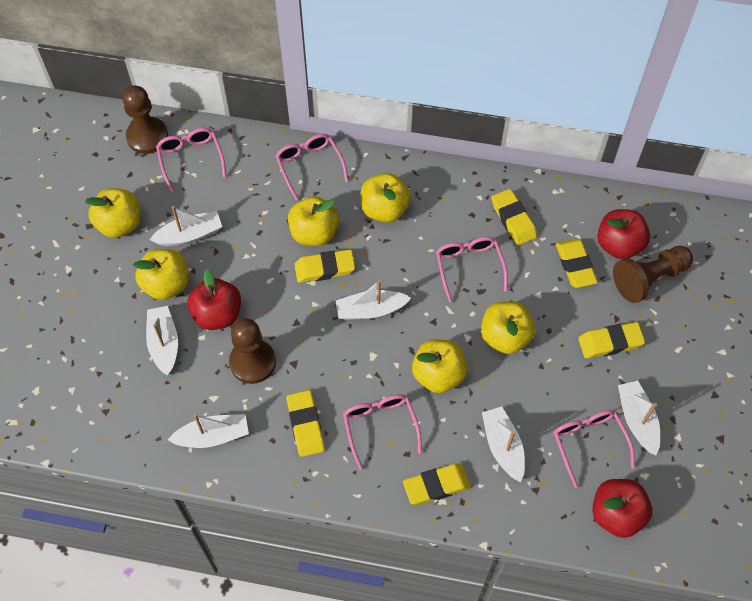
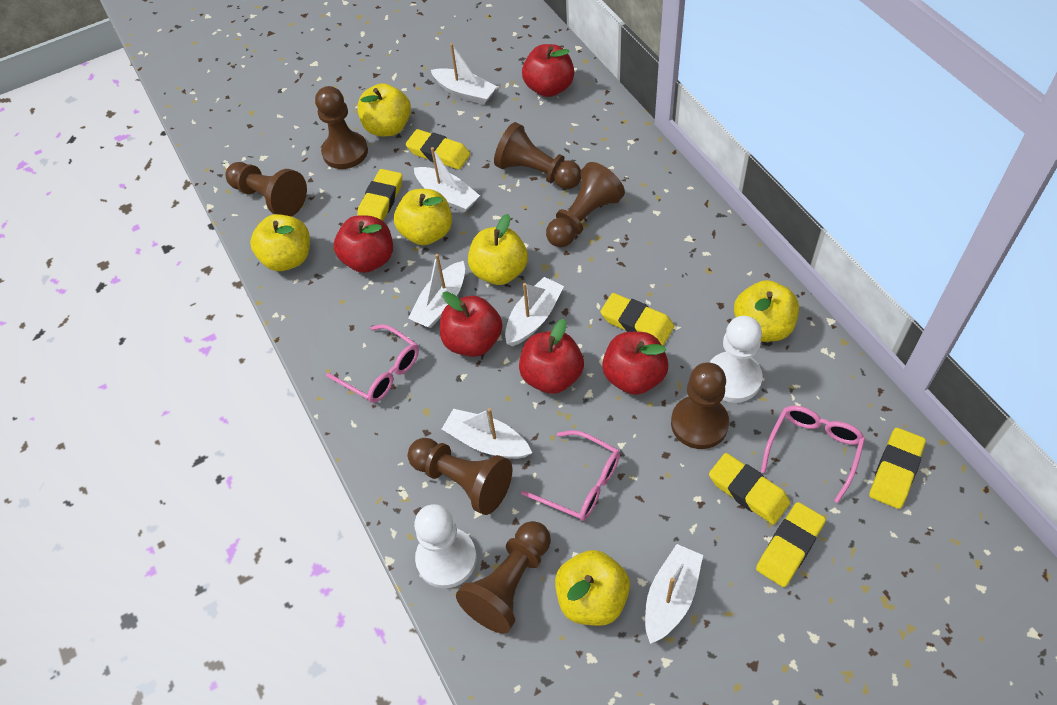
brown pawn: 3 -> 7
pink glasses: 5 -> 3
red apple: 3 -> 5
white pawn: 0 -> 2

